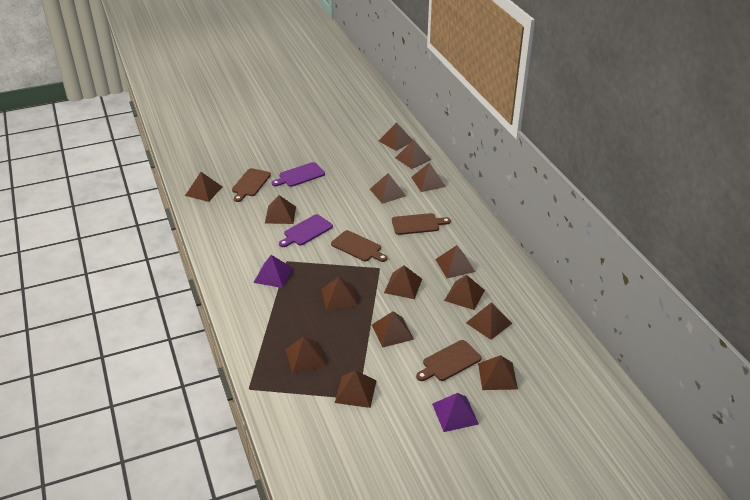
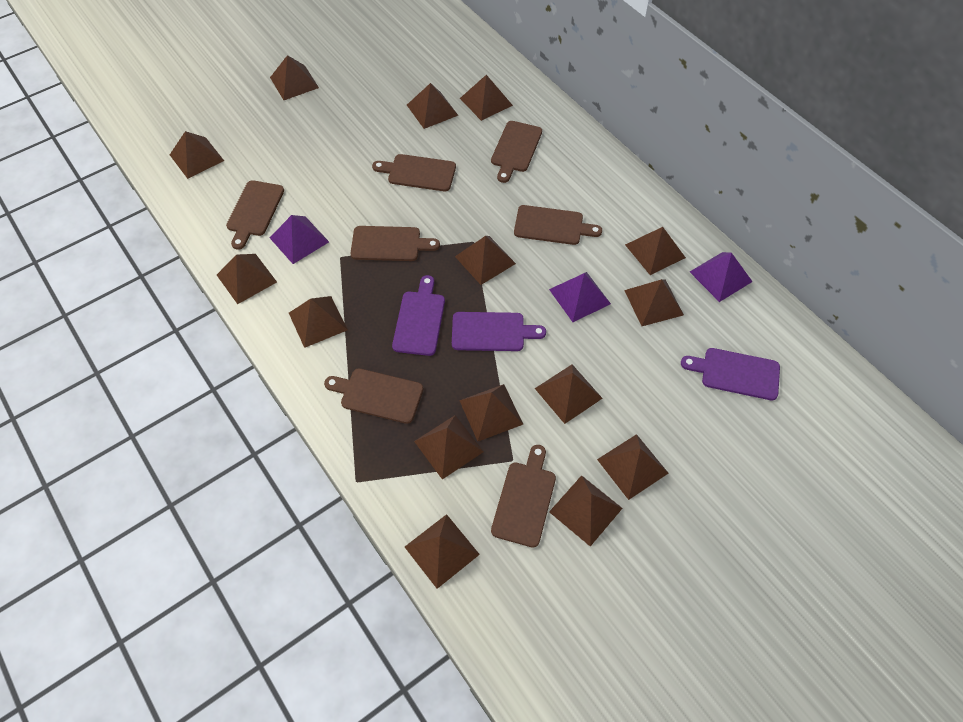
brown cutting board: 4 -> 7
purple cutting board: 2 -> 3
purple pyramid: 2 -> 3

